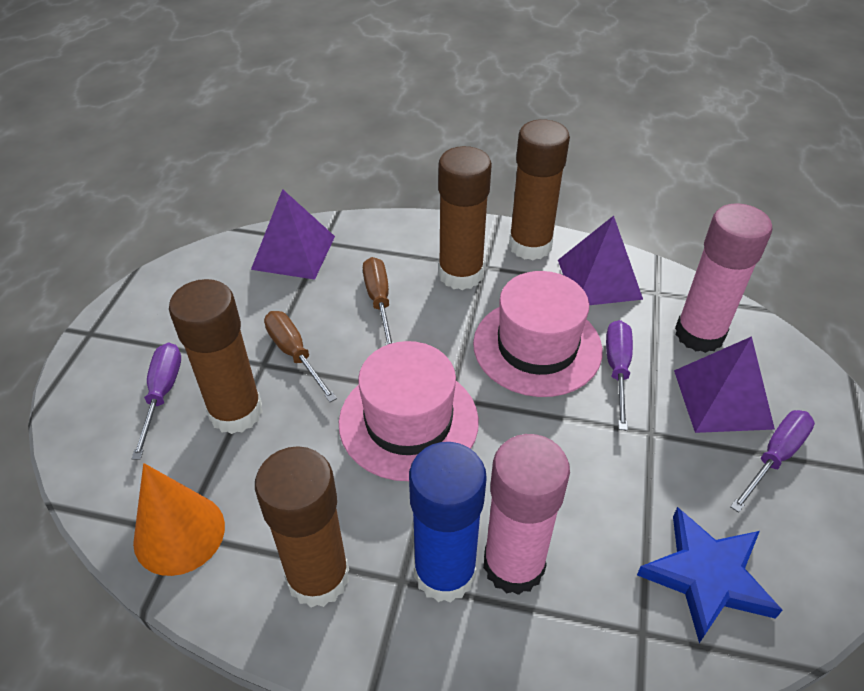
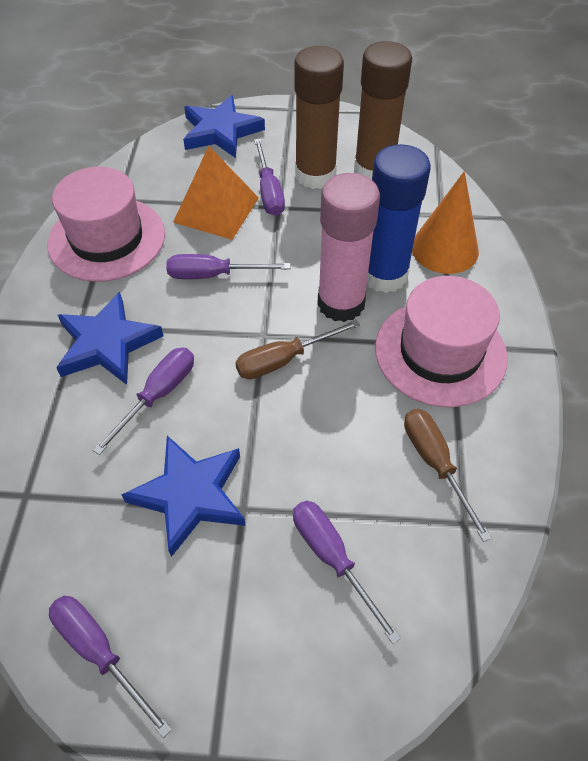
blue star: 1 -> 3
brown glue stick: 4 -> 2
orange pyramid: 0 -> 1
pink glue stick: 2 -> 1
purple pyramid: 3 -> 0
purple screwdriver: 3 -> 5

